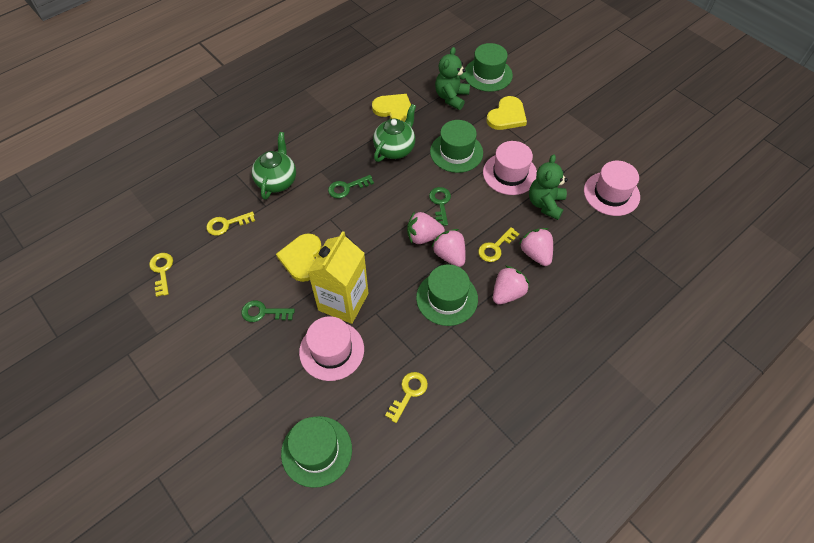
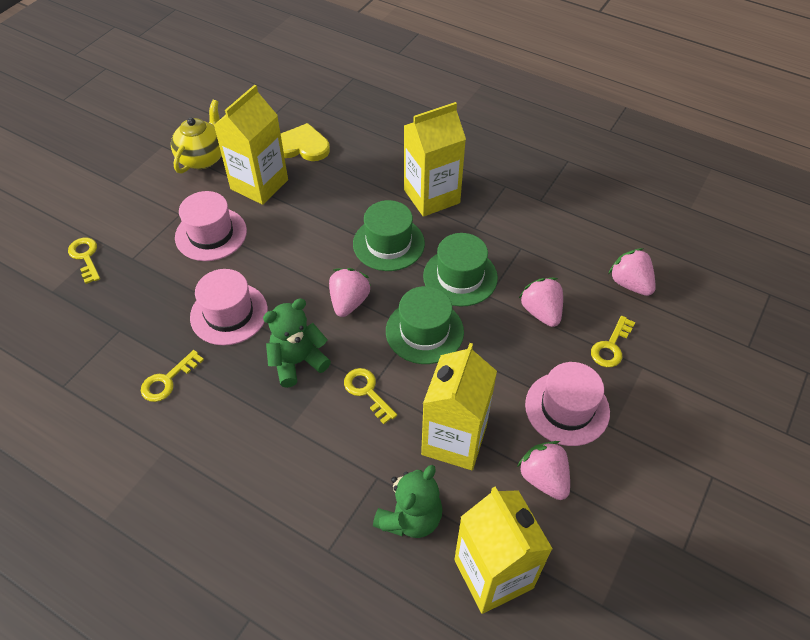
green hat: 4 -> 3
green key: 3 -> 0
green teapot: 2 -> 0
yellow carton: 1 -> 4
yellow heart: 3 -> 1
yellow teapot: 0 -> 1

